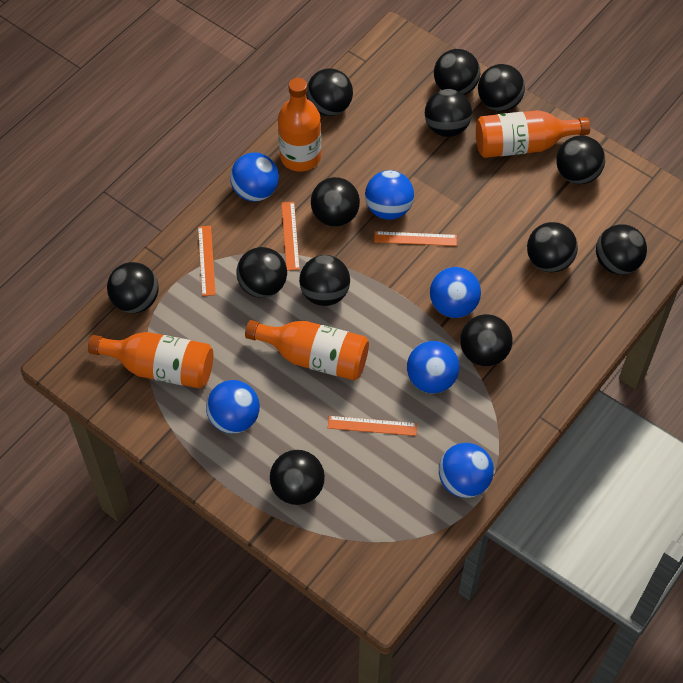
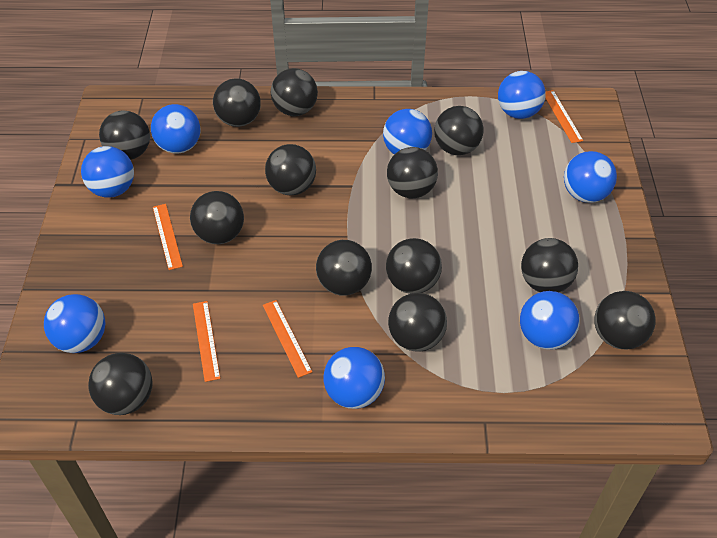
blue ball: 6 -> 8
orange bottle: 4 -> 0

